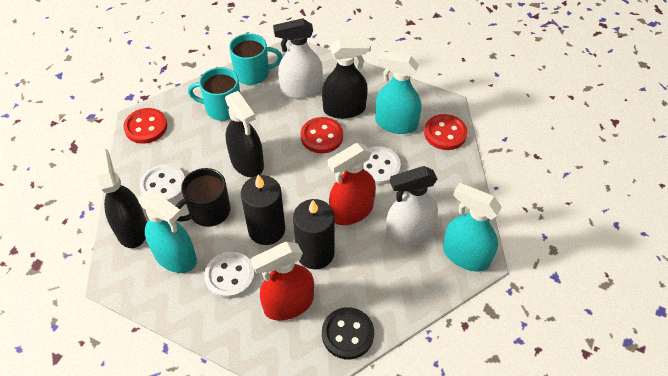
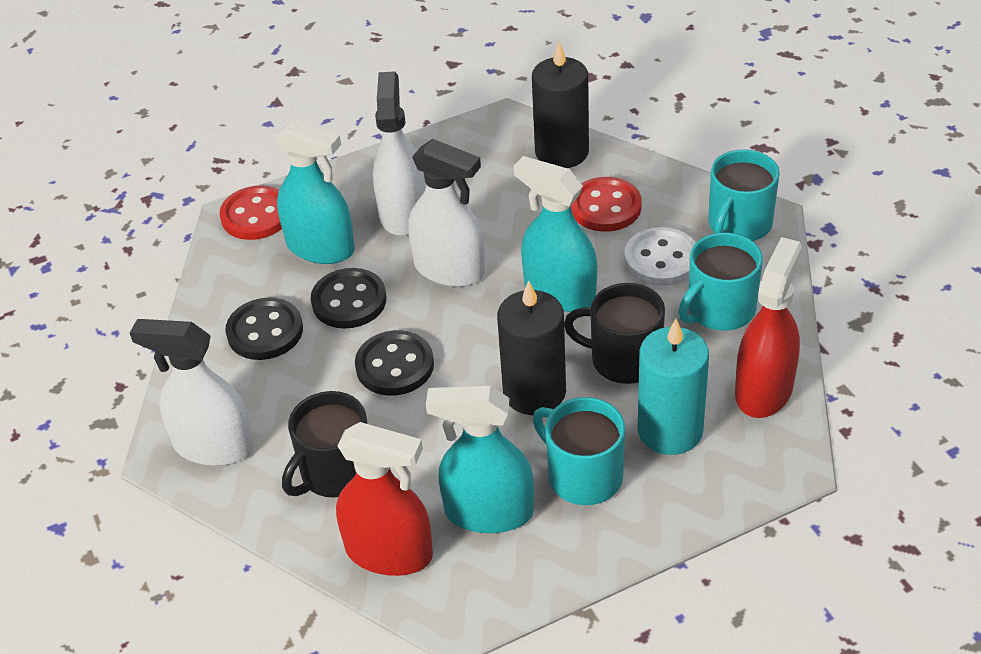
black button: 1 -> 3
black mug: 1 -> 2
black spray bottle: 3 -> 0
red button: 3 -> 2
turquoise candle: 0 -> 1
turquoise mug: 2 -> 3
white button: 3 -> 1
white spray bottle: 2 -> 3

